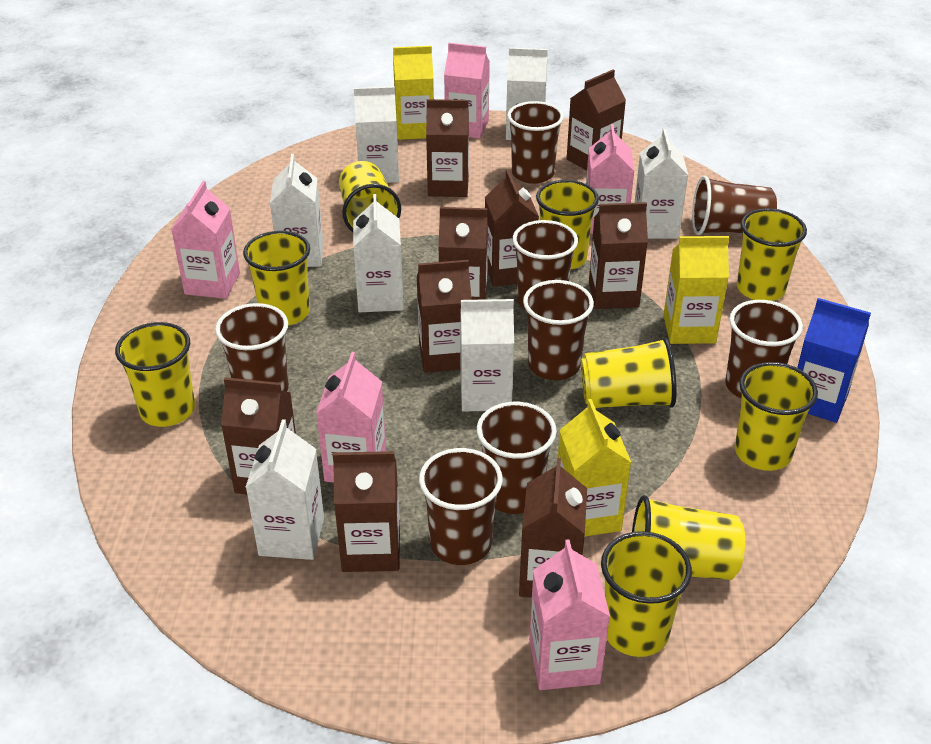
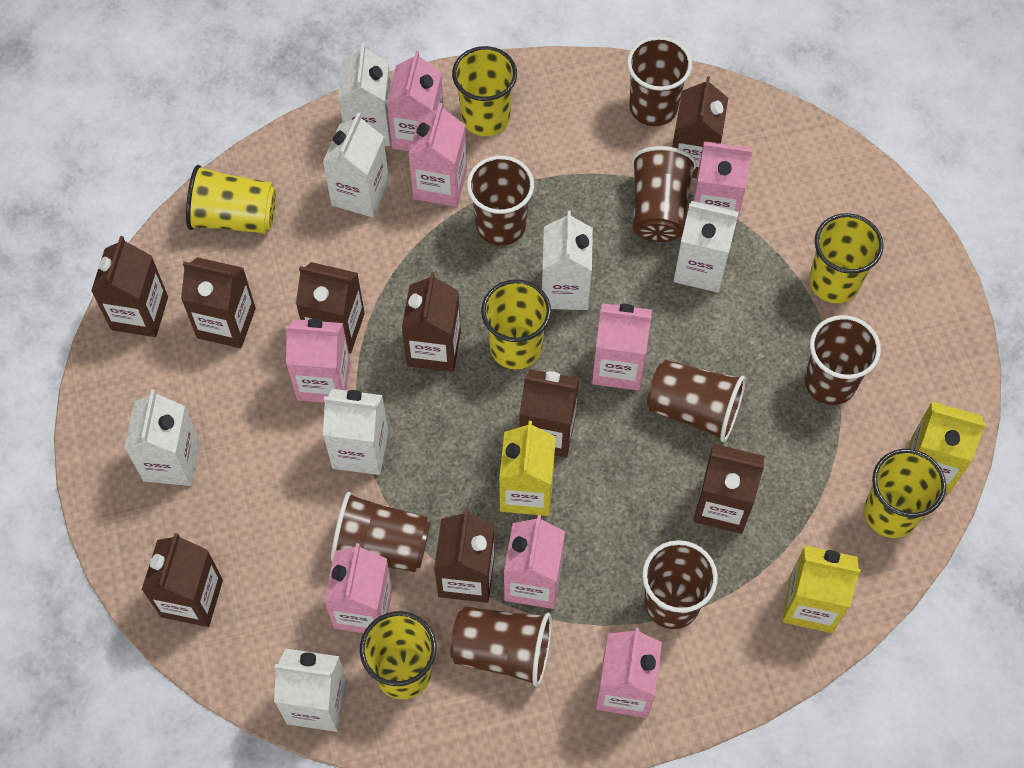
blue carton: 1 -> 0
pink carton: 5 -> 8
yellow cup: 9 -> 6

